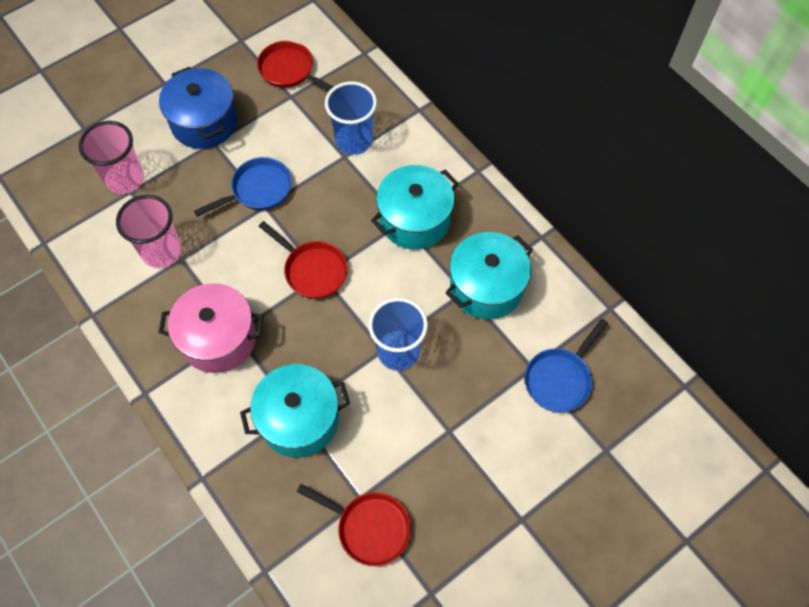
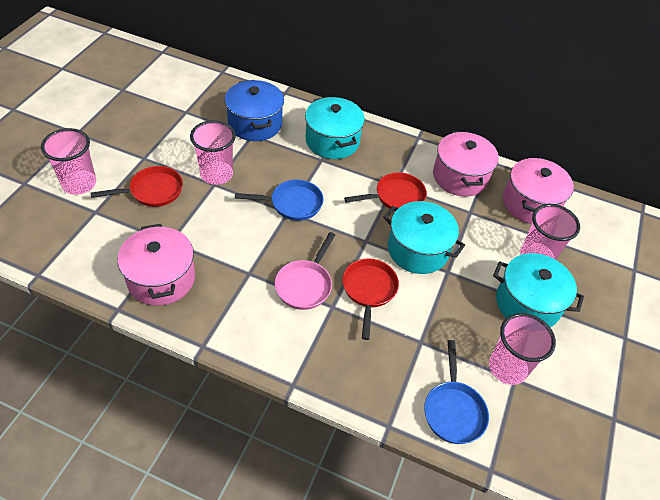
blue cup: 2 -> 0
pink cup: 2 -> 4
pink pan: 0 -> 1
pink pot: 1 -> 3

